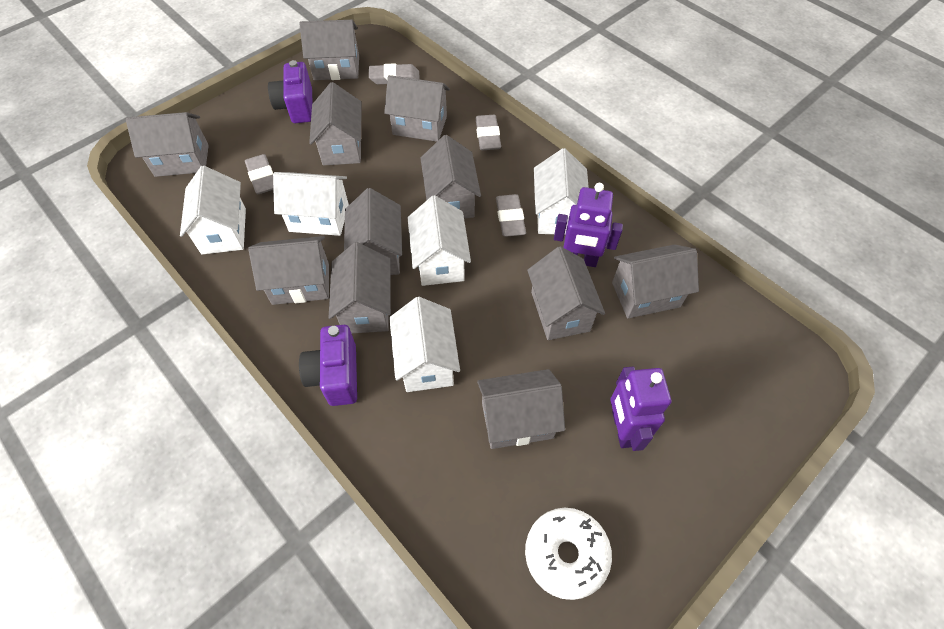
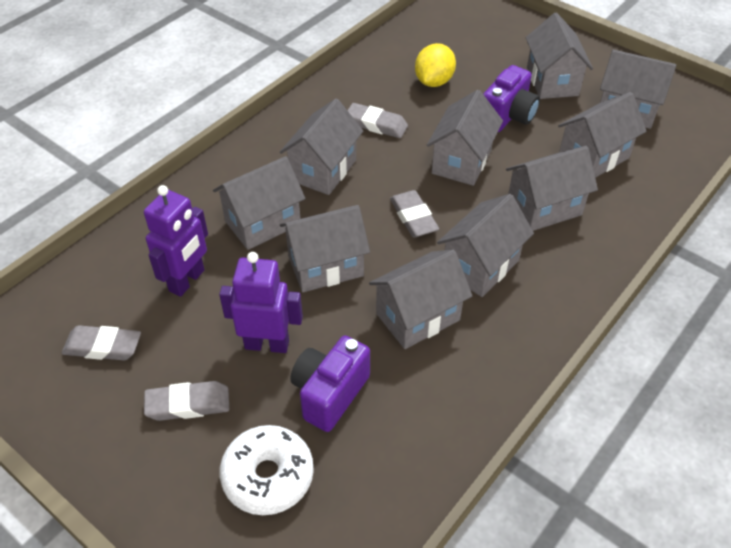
grey house: 11 -> 10
white house: 5 -> 0
yellow lemon: 0 -> 1

